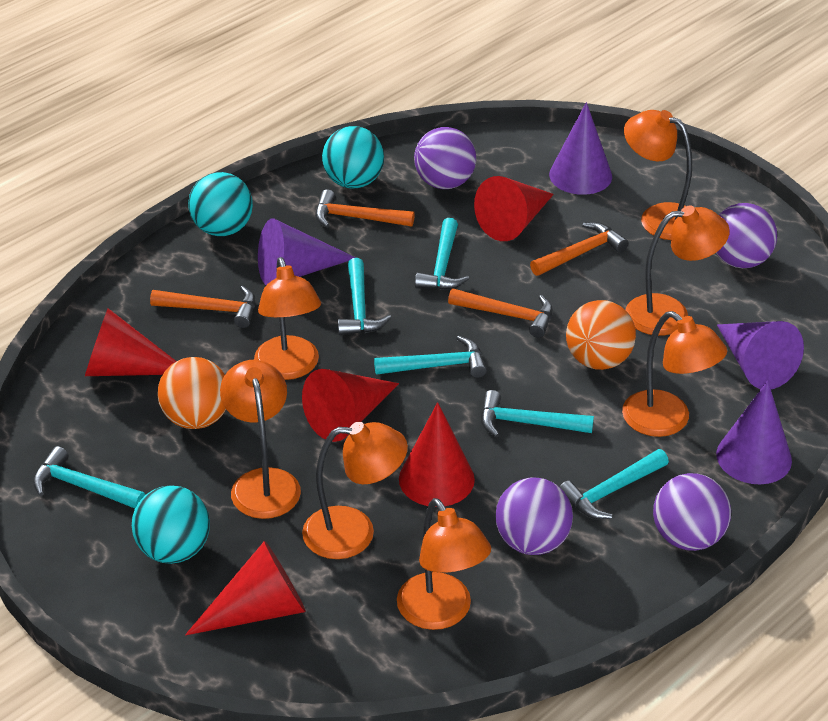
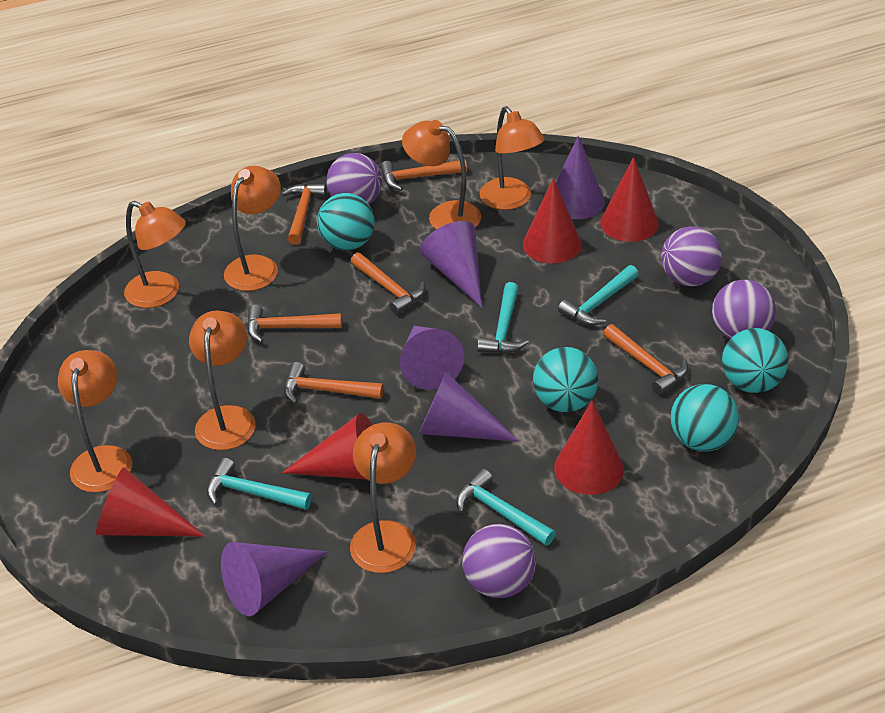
orange ball: 2 -> 0
orange hammer: 4 -> 6
purple cone: 4 -> 5
turquoise ball: 3 -> 4
turquoise hammer: 6 -> 4

